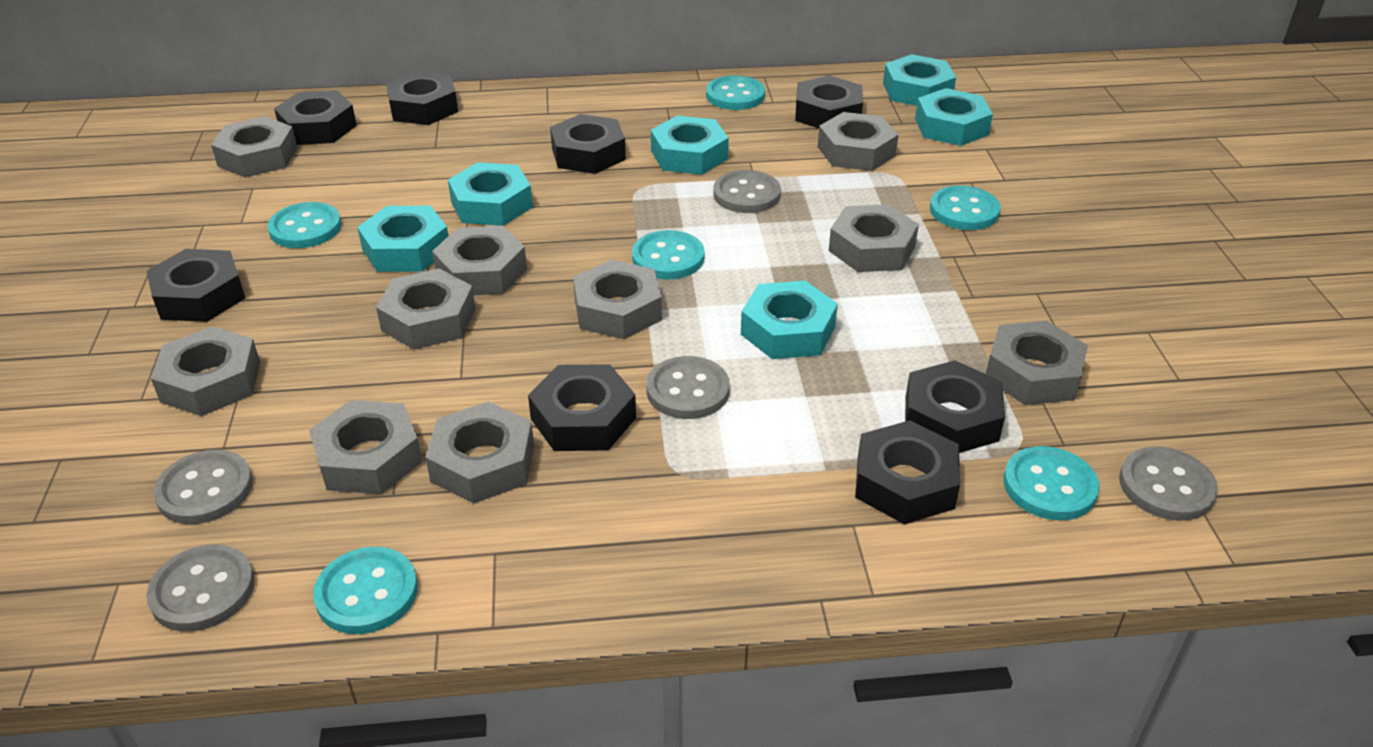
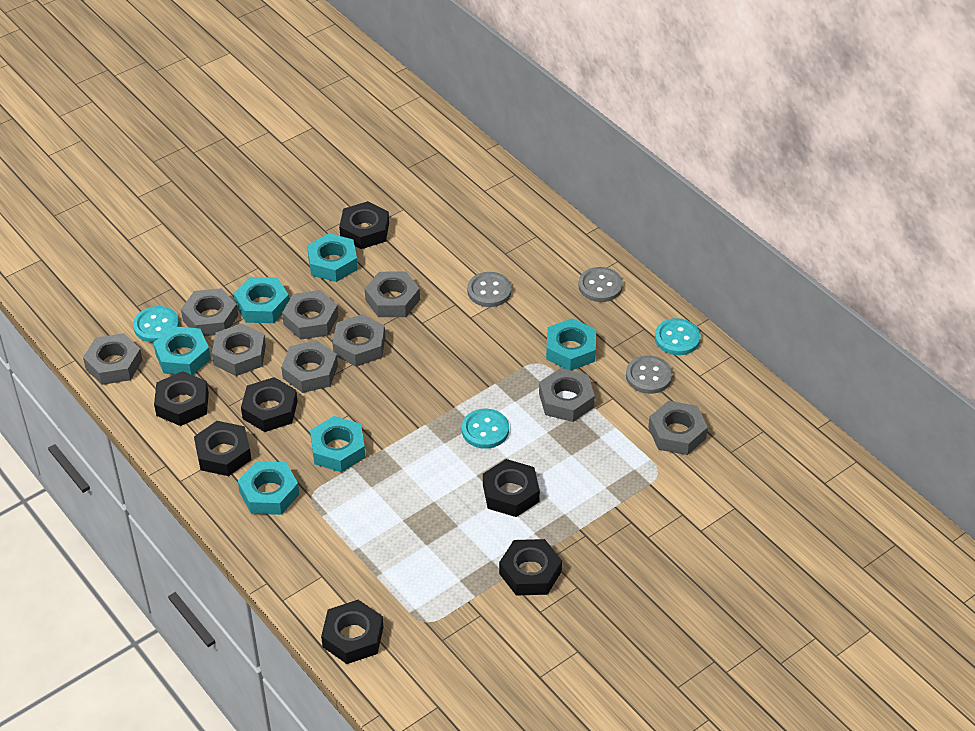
black nut: 8 -> 7
grey button: 5 -> 3
grey nut: 10 -> 9
turquoise button: 6 -> 3

